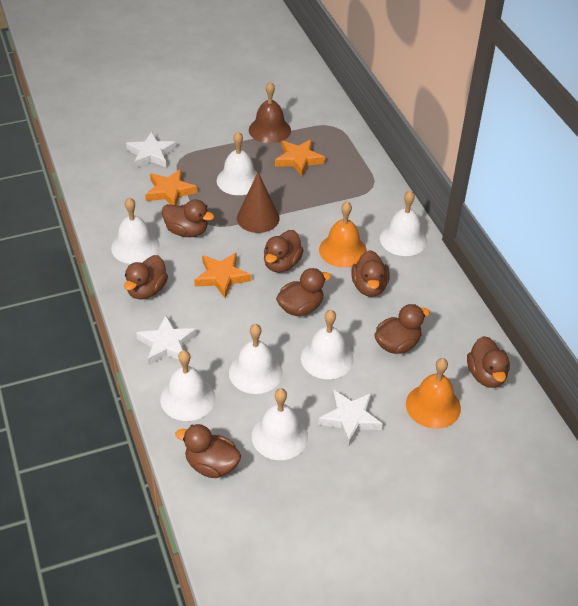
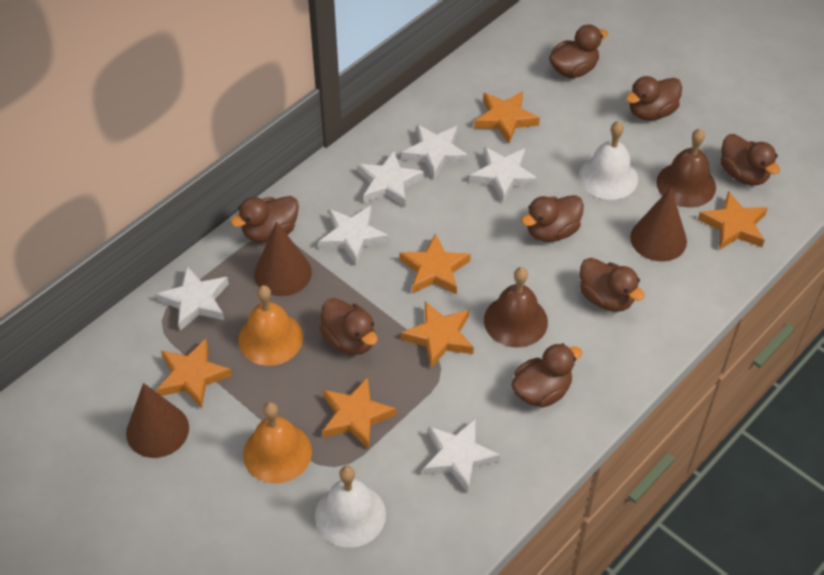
brown bell: 1 -> 2
brown cone: 1 -> 3
orange star: 3 -> 6
white bell: 7 -> 2
white star: 3 -> 6

